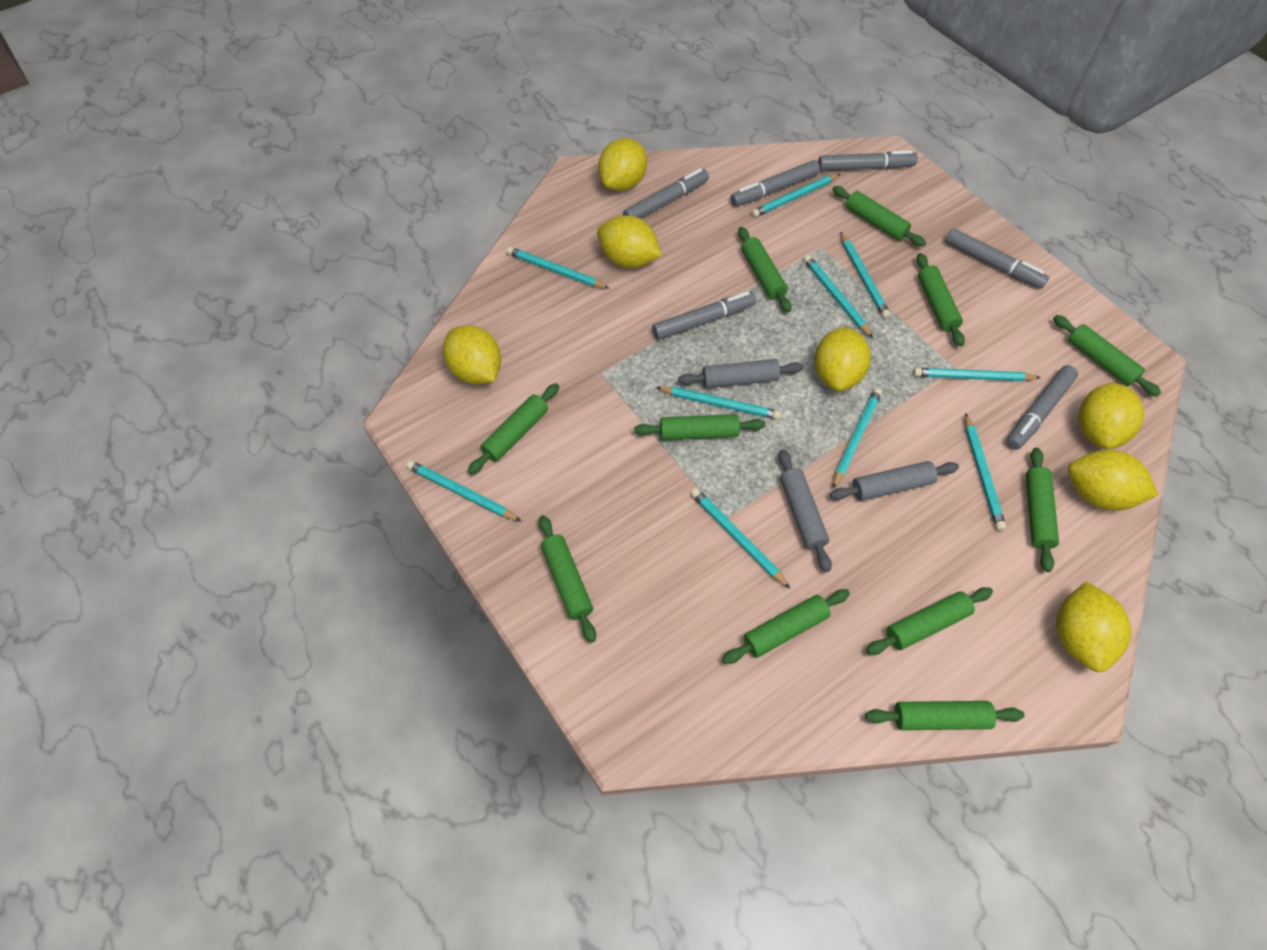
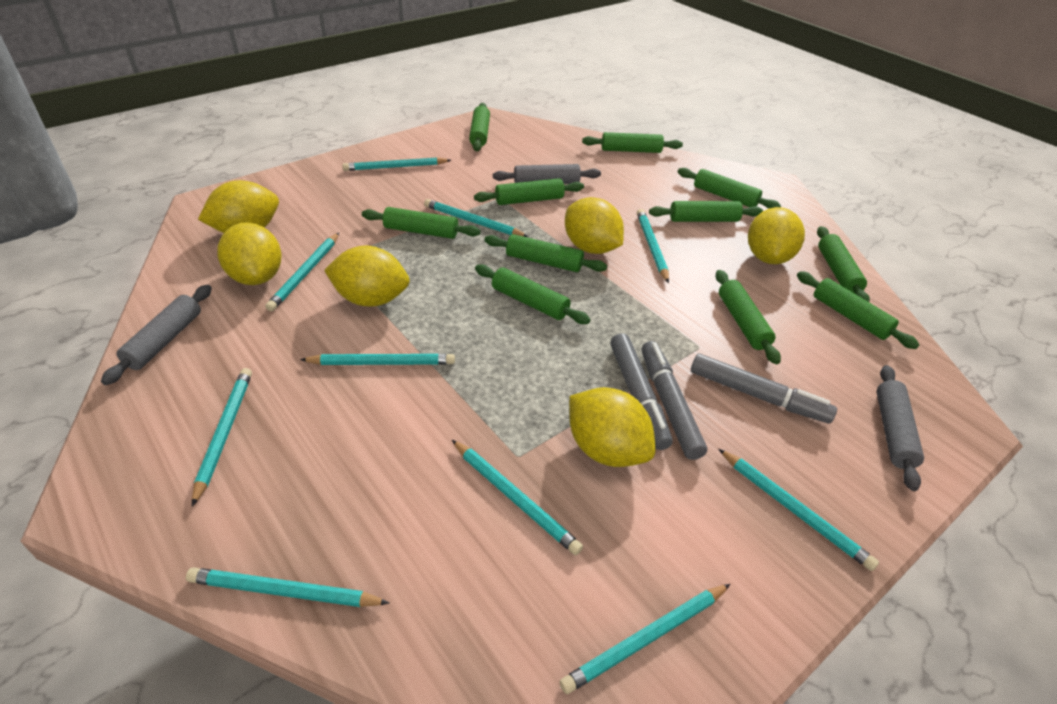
grey marker: 6 -> 3
yellow lemon: 7 -> 6

